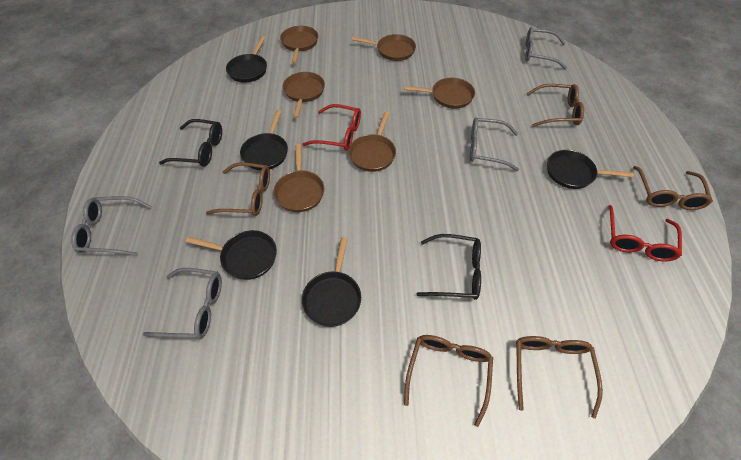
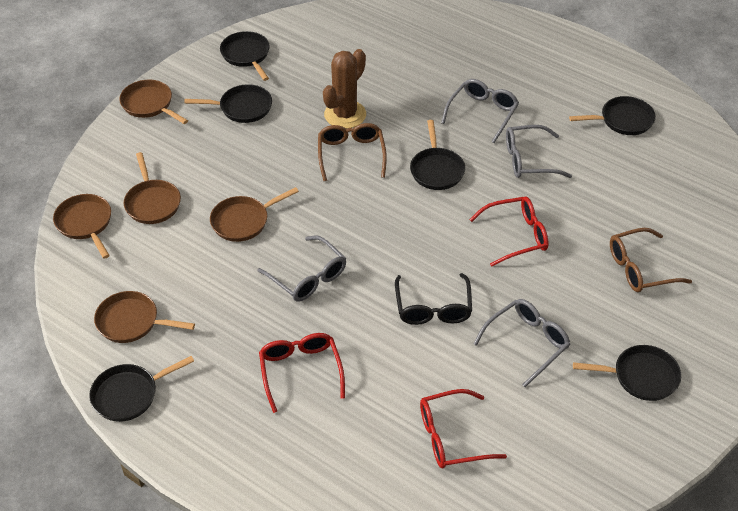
black glasses: 2 -> 1
black pan: 5 -> 6
brown cactus: 0 -> 1
brown glasses: 5 -> 2
brown pan: 6 -> 5
red glasses: 2 -> 3

